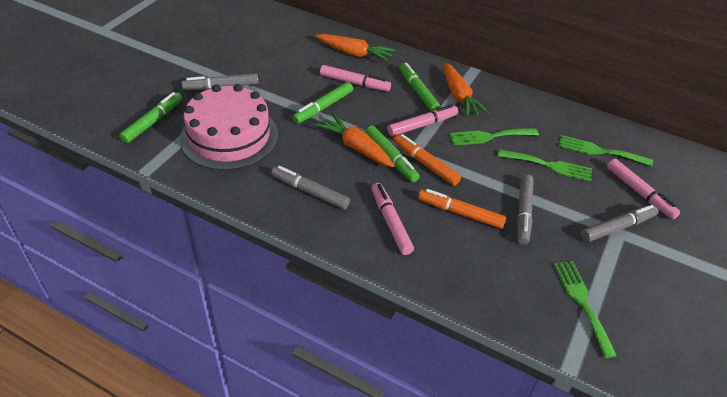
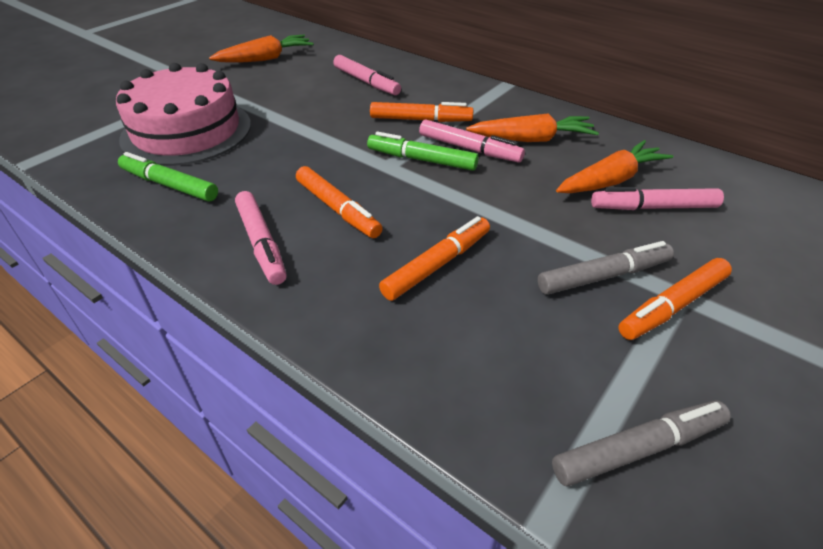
green fork: 4 -> 0
green marker: 4 -> 2
grey marker: 4 -> 2
orange marker: 2 -> 4

